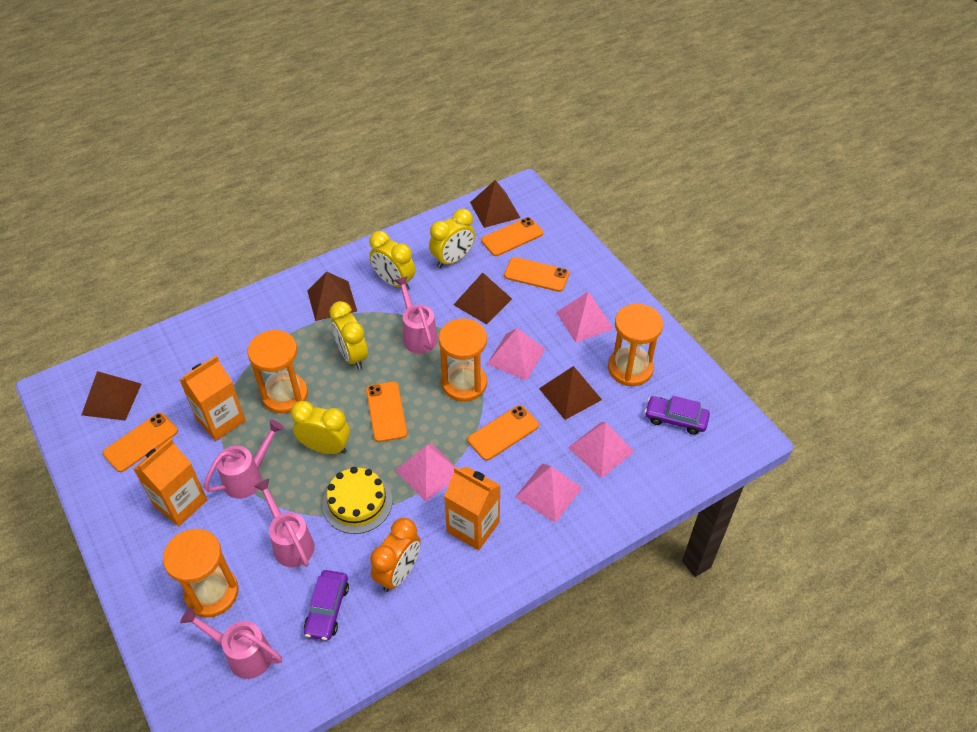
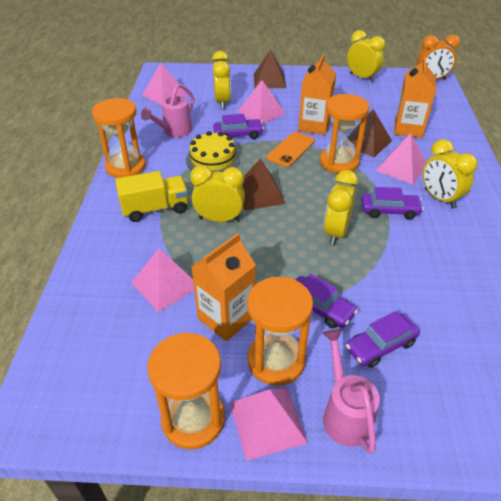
brown pyramid: 5 -> 3
orange phone: 5 -> 1
pink watering can: 4 -> 2
purple car: 2 -> 4
yellow clock: 4 -> 5
yellow truck: 0 -> 1

